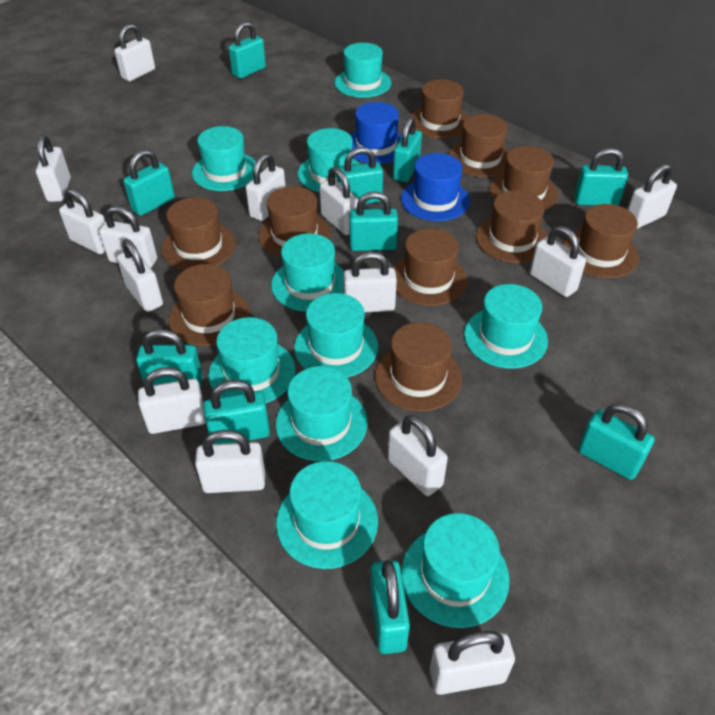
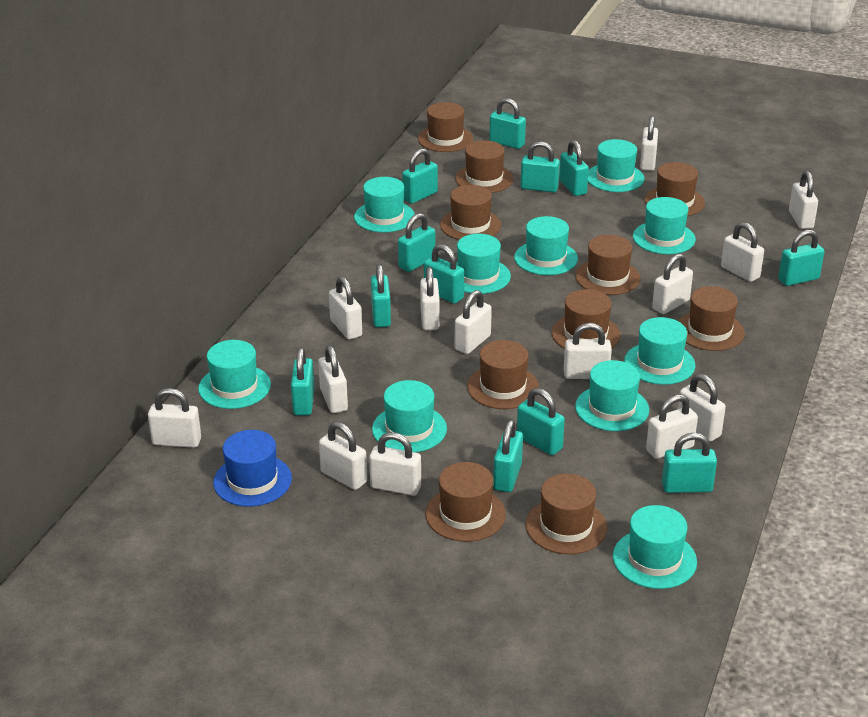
blue hat: 2 -> 1
turquoise padlock: 10 -> 12

